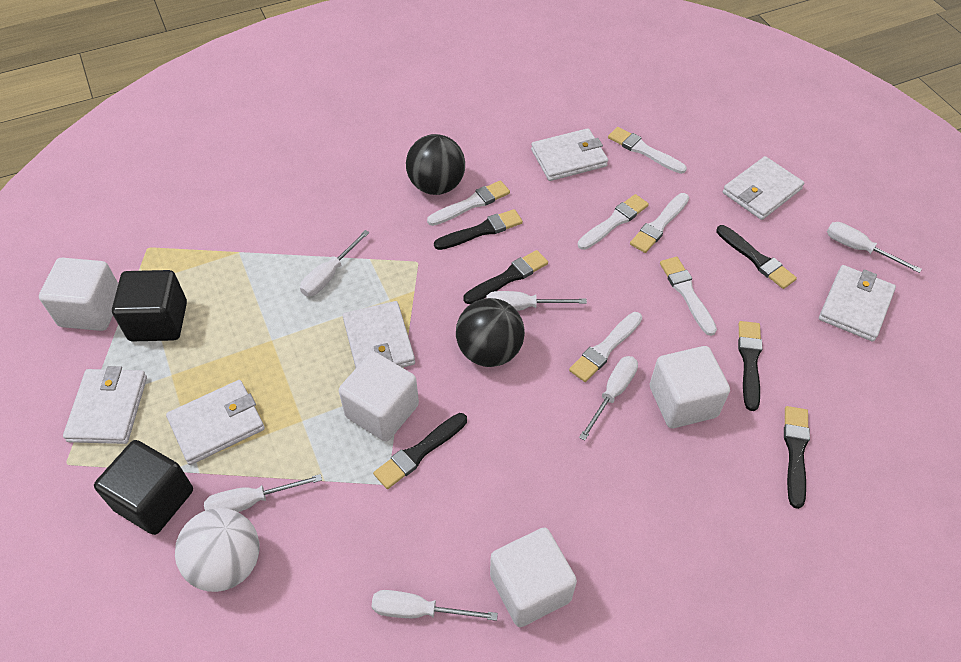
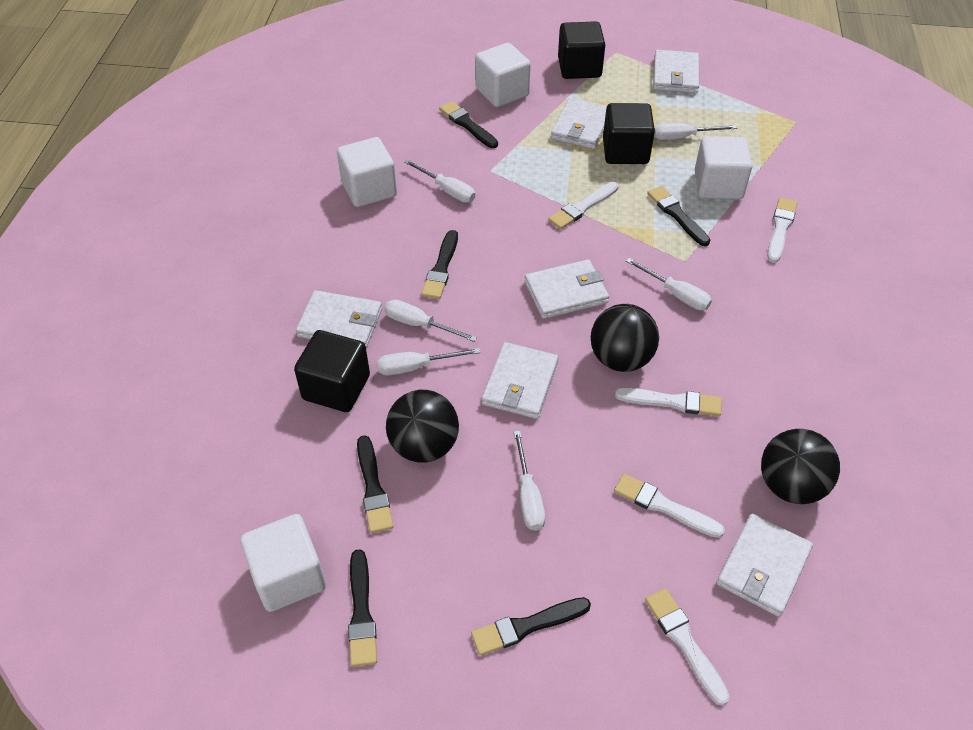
black ball: 2 -> 3
black cube: 2 -> 3
white ball: 1 -> 0
white brush: 6 -> 5

